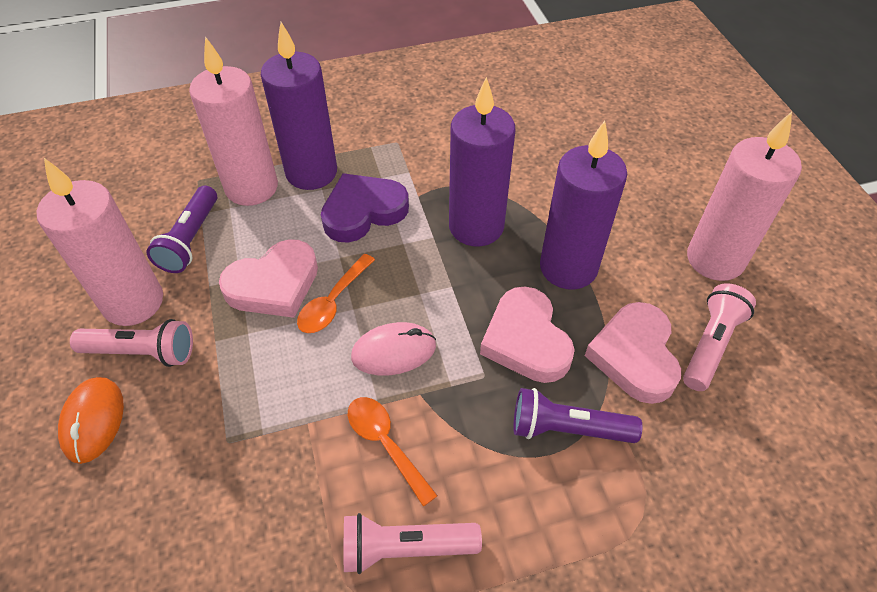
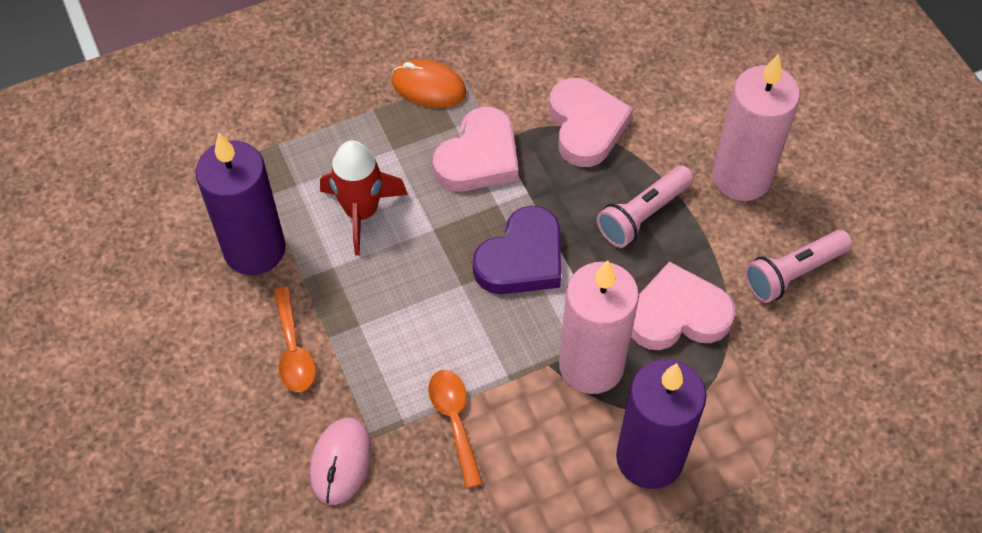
pink candle: 3 -> 2
pink flashlight: 3 -> 2
purple candle: 3 -> 2
purple flashlight: 2 -> 0
red rocket: 0 -> 1

